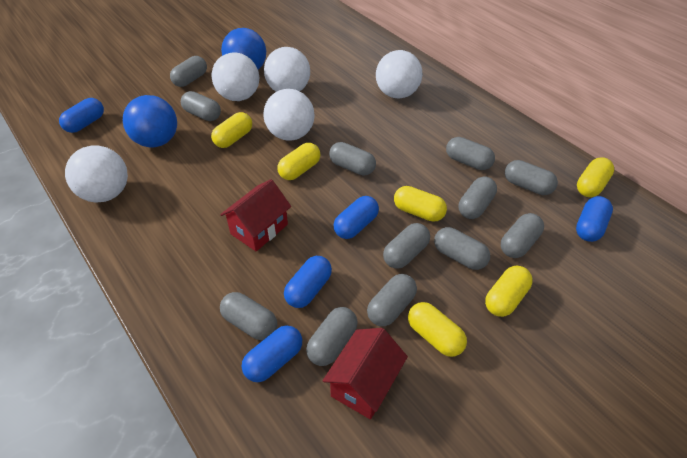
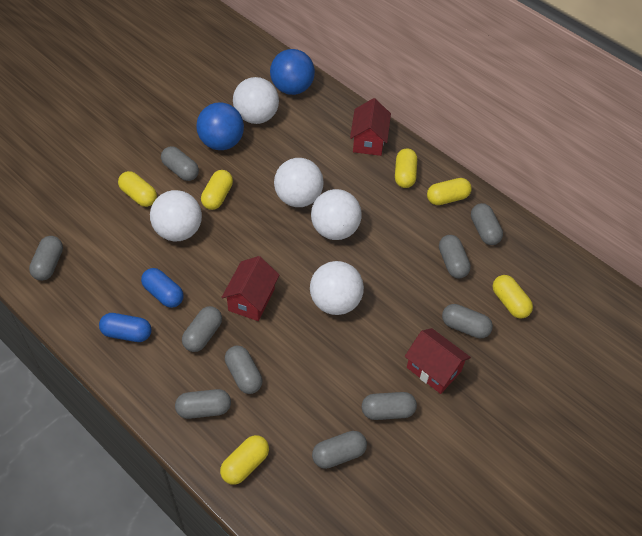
blue capsule: 5 -> 2
grey capsule: 12 -> 10
red house: 2 -> 3

